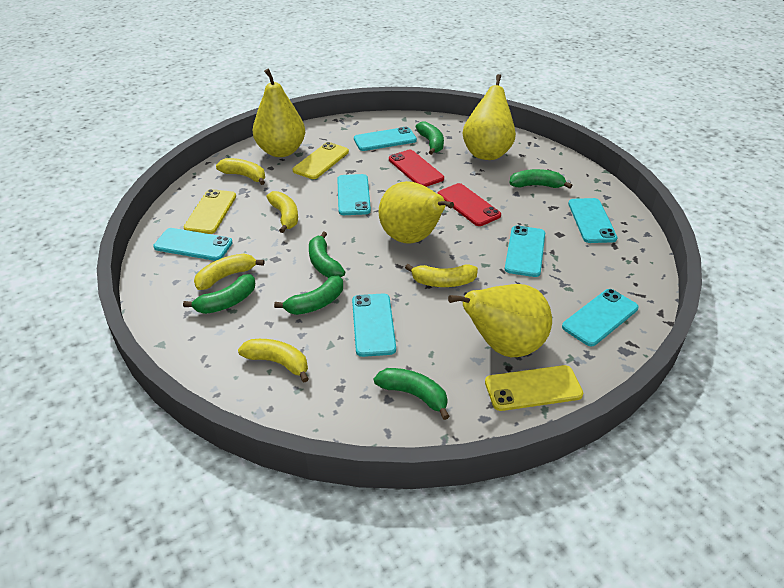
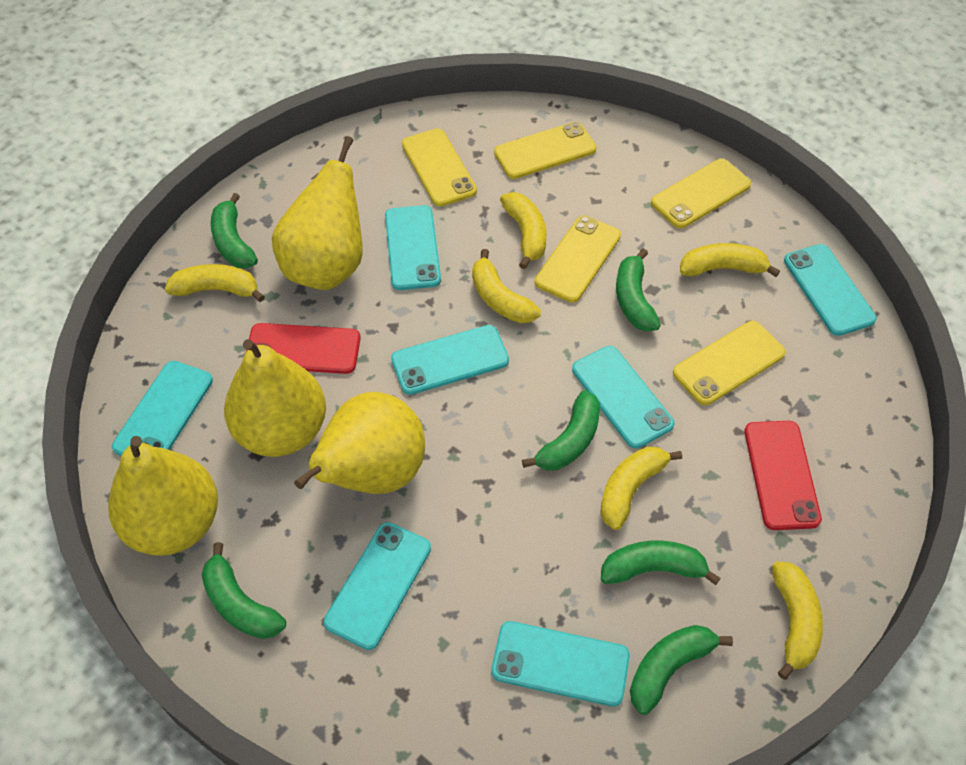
yellow banana: 5 -> 6
yellow phone: 3 -> 5

